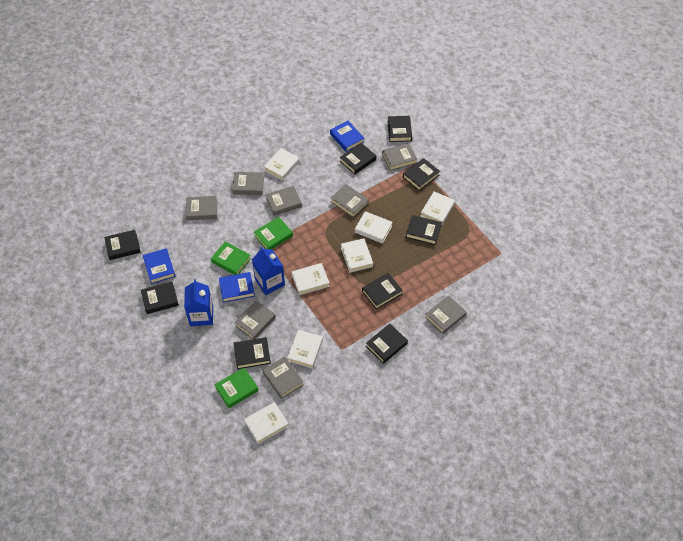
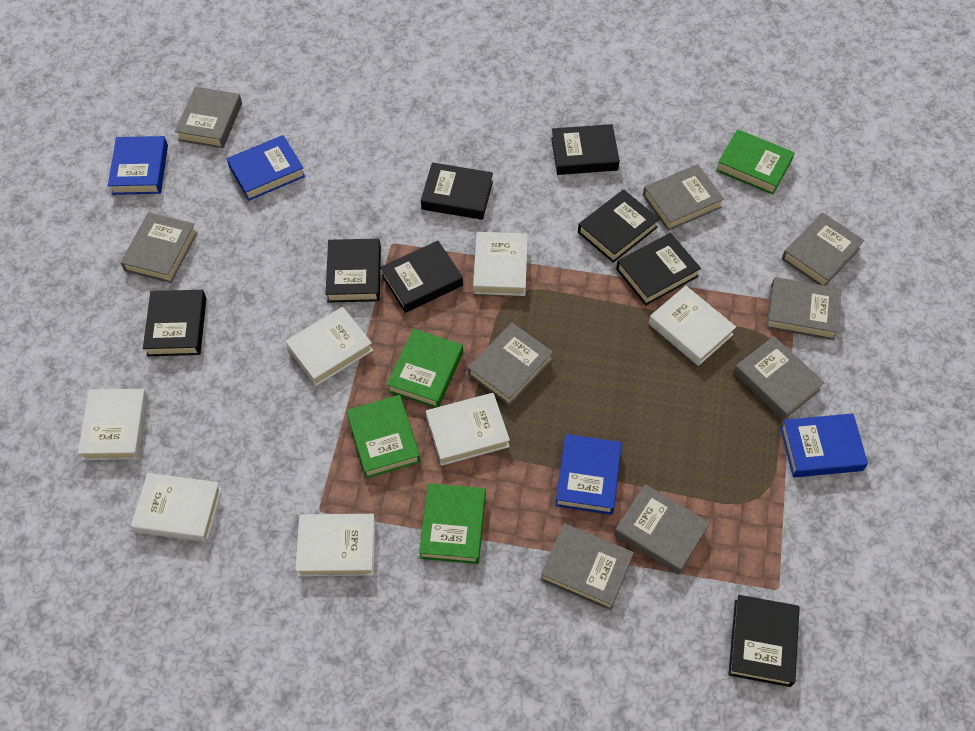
black book: 9 -> 8
blue book: 3 -> 4
blue carton: 2 -> 0
green book: 3 -> 4
grey book: 8 -> 9

